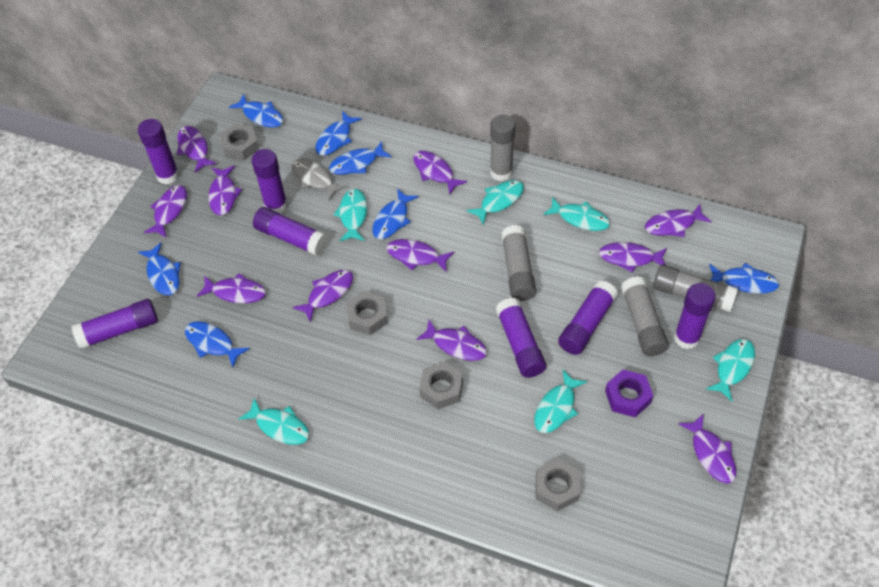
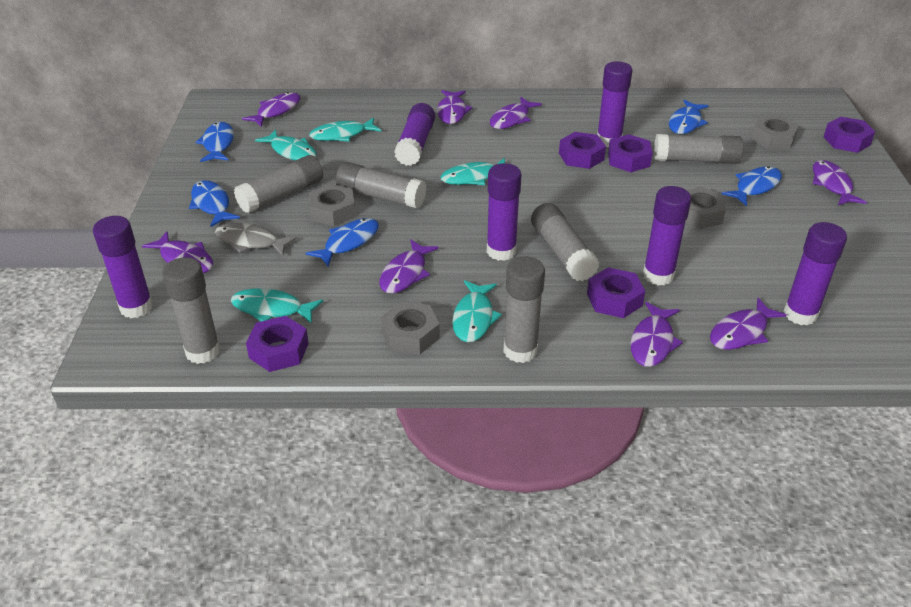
blue fish: 7 -> 5
grey glue stick: 4 -> 6
purple fish: 11 -> 8
purple glue stick: 7 -> 6
purple nut: 1 -> 5
turquoise fish: 6 -> 5

